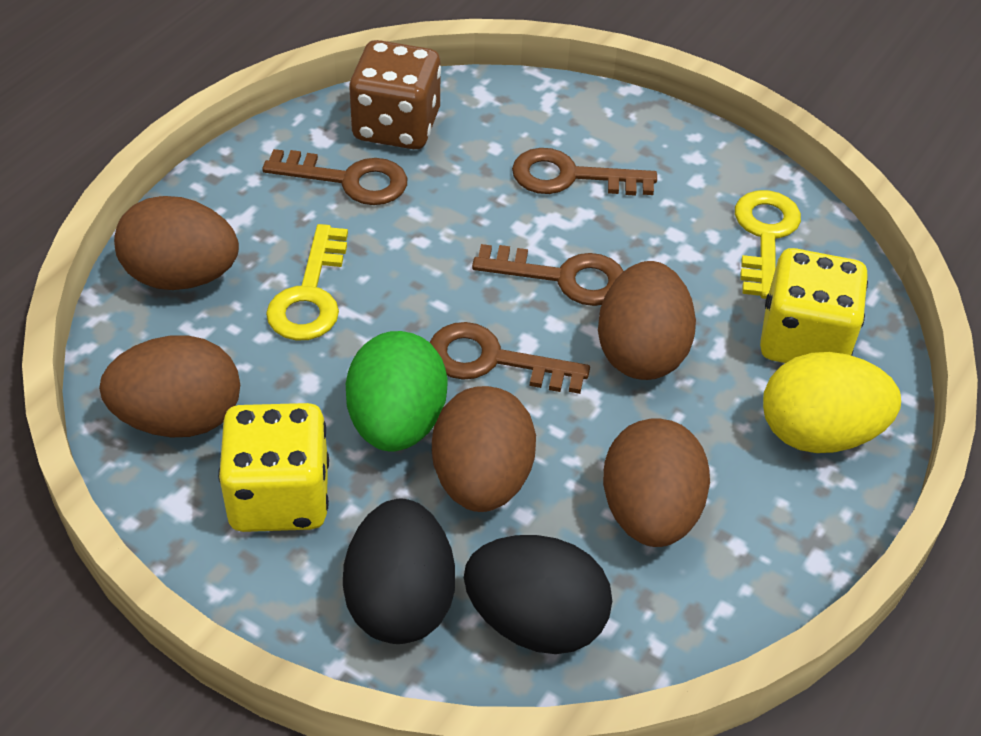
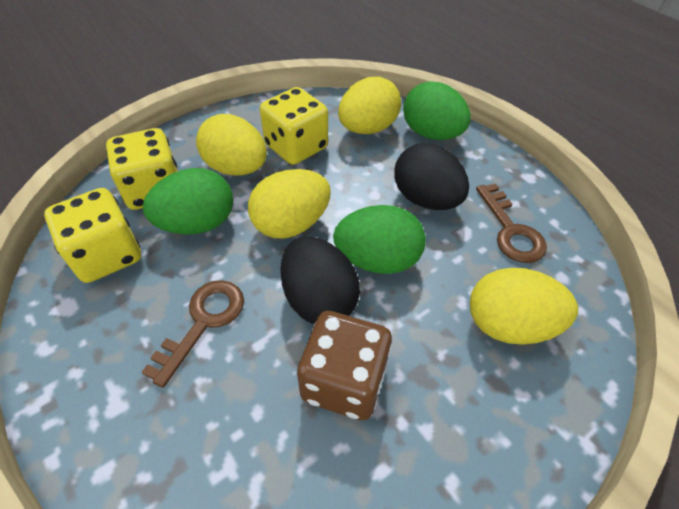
brown egg: 5 -> 0
brown key: 4 -> 2
green egg: 1 -> 3
yellow dice: 2 -> 3
yellow egg: 1 -> 4
yellow key: 2 -> 0

